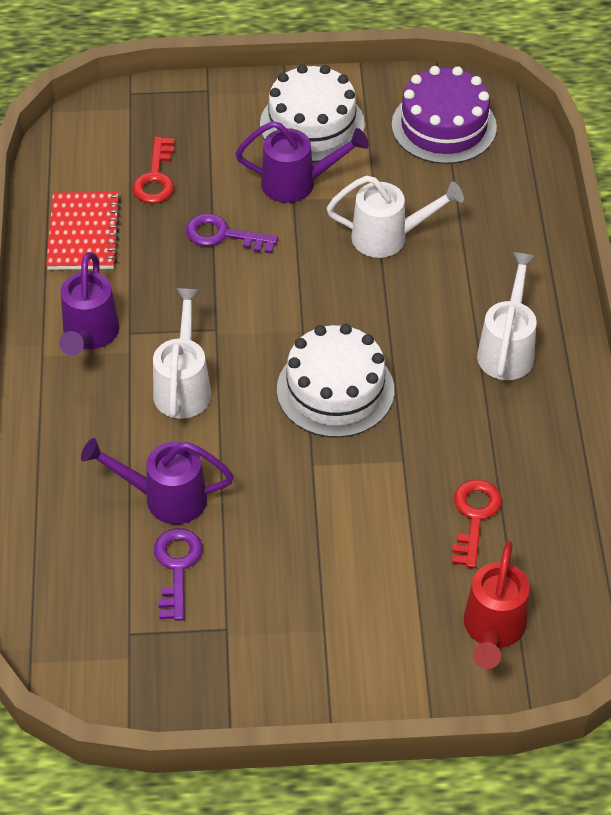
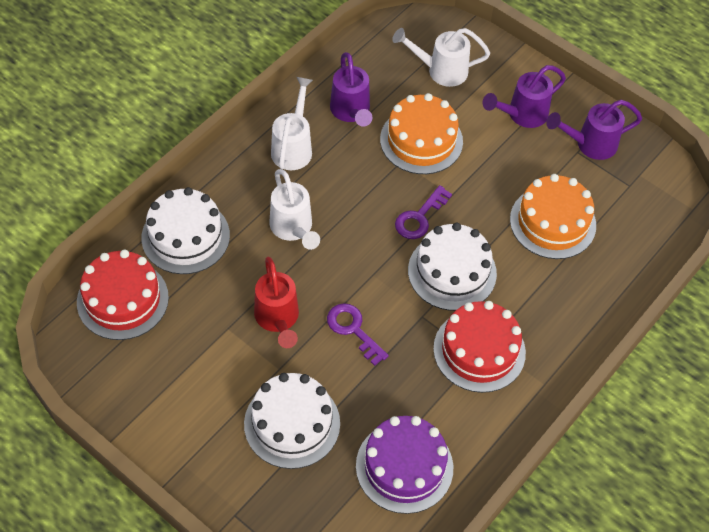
orange cake: 0 -> 2
red cake: 0 -> 2
red key: 2 -> 0
red notebook: 1 -> 0
white cake: 2 -> 3

